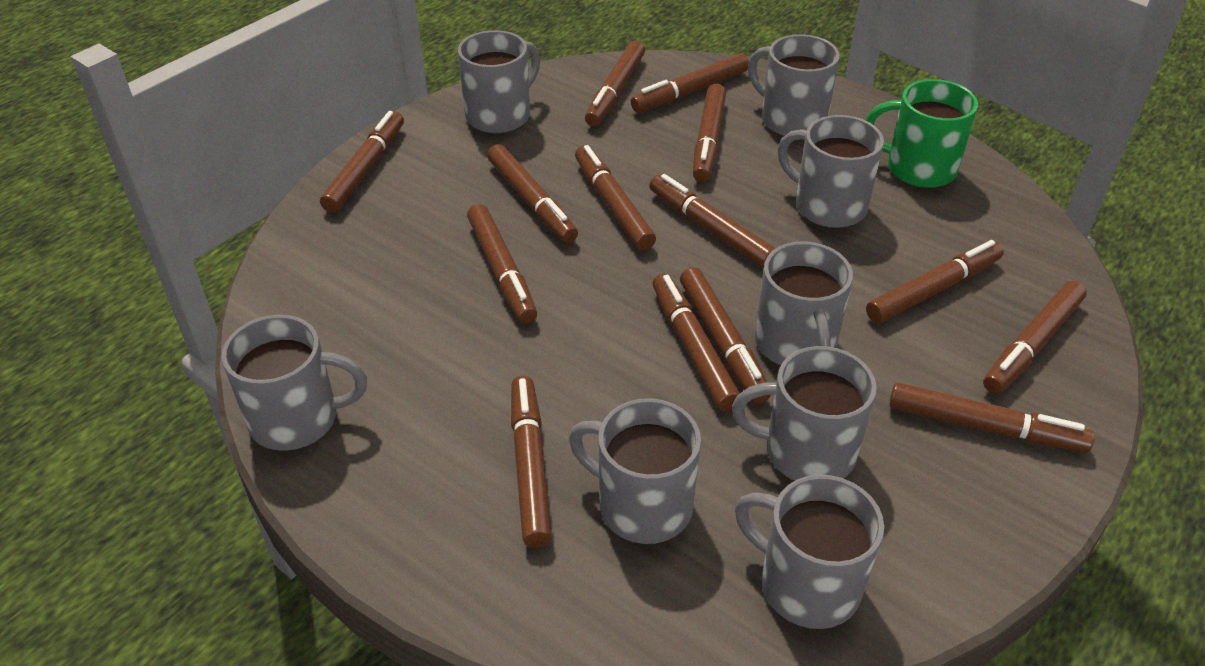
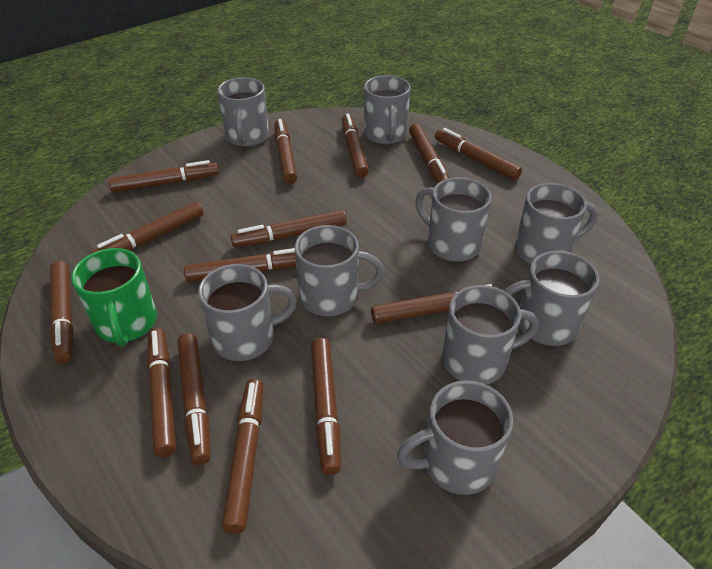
grey mug: 8 -> 9

